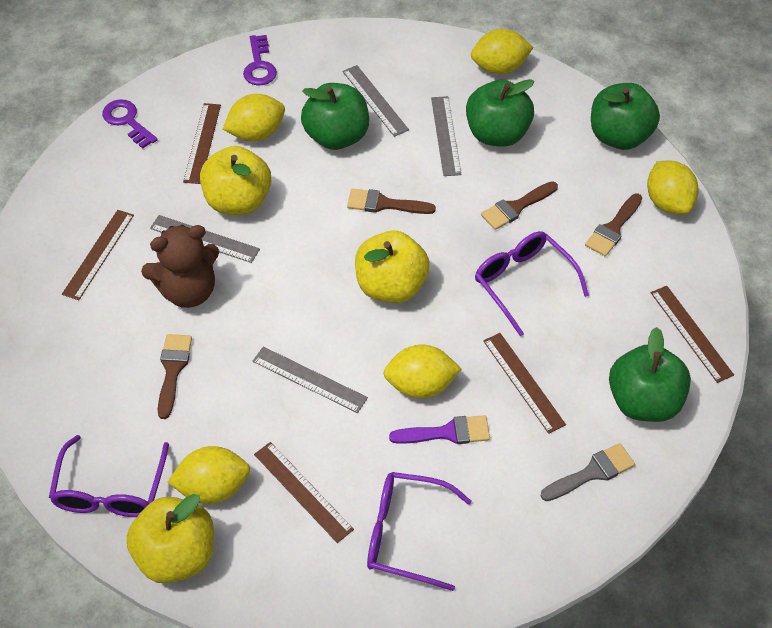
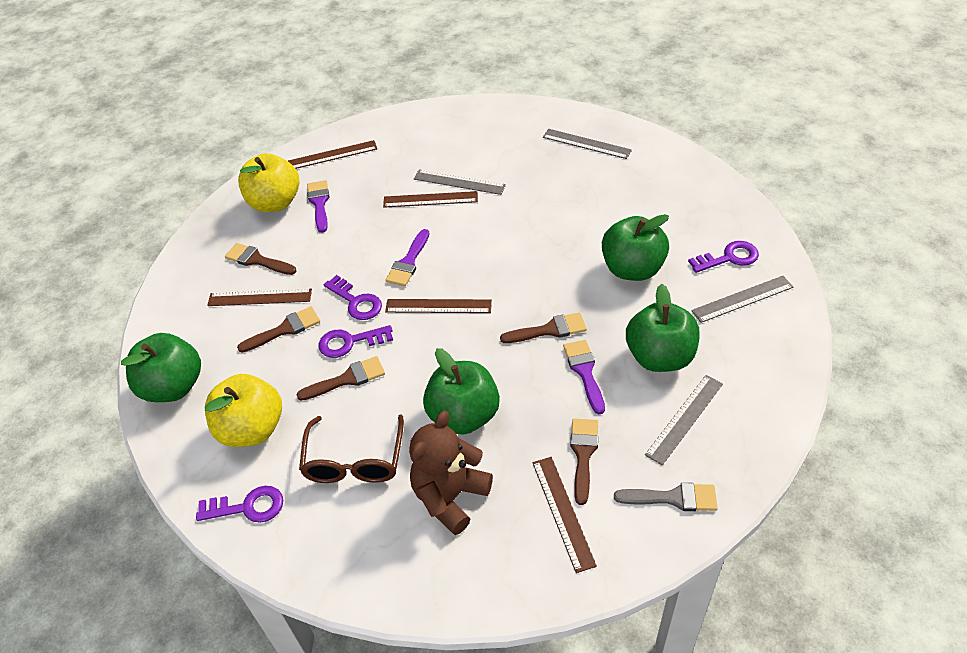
brown brush: 4 -> 5
brown glasses: 0 -> 1
purple brush: 1 -> 3
purple glasses: 3 -> 0
purple key: 2 -> 4
yellow apple: 3 -> 2
yellow lemon: 5 -> 0

